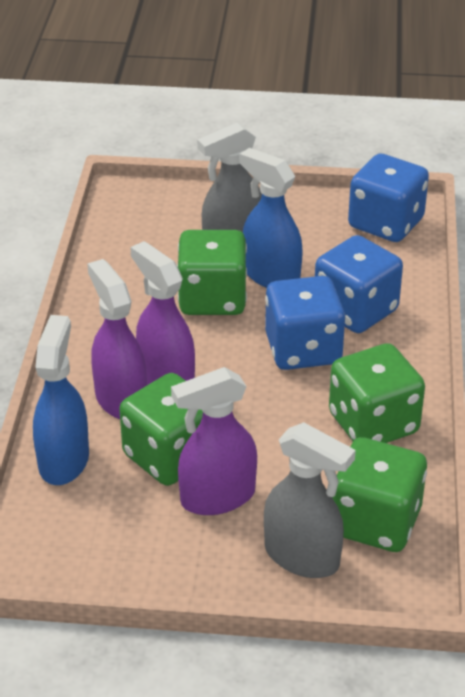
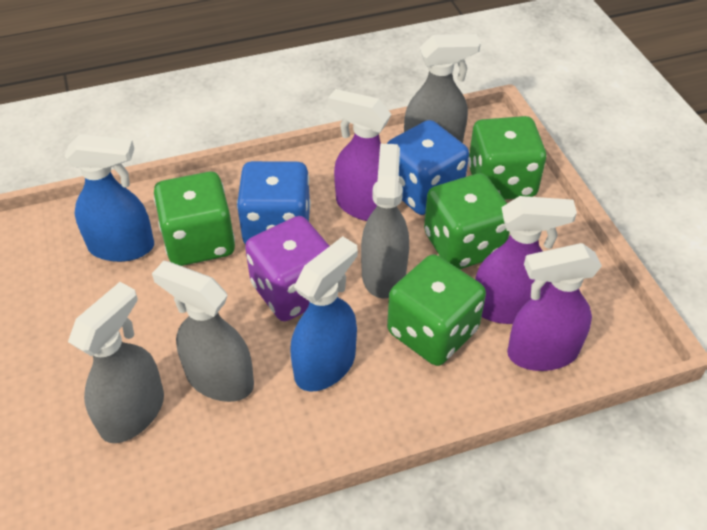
blue dice: 3 -> 2
grey spray bottle: 2 -> 4
purple dice: 0 -> 1

